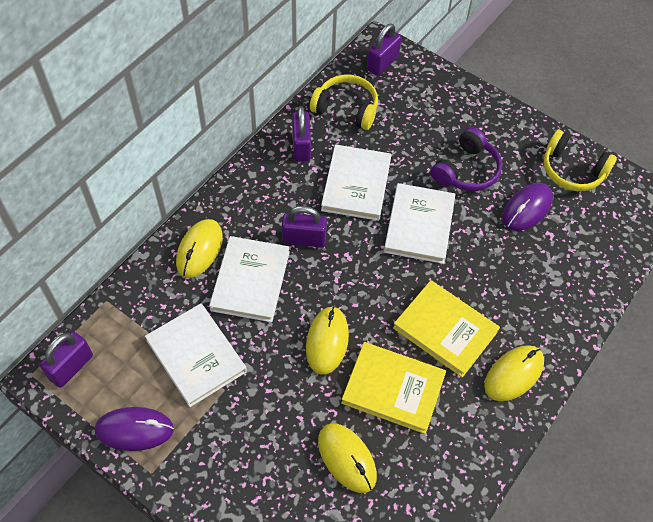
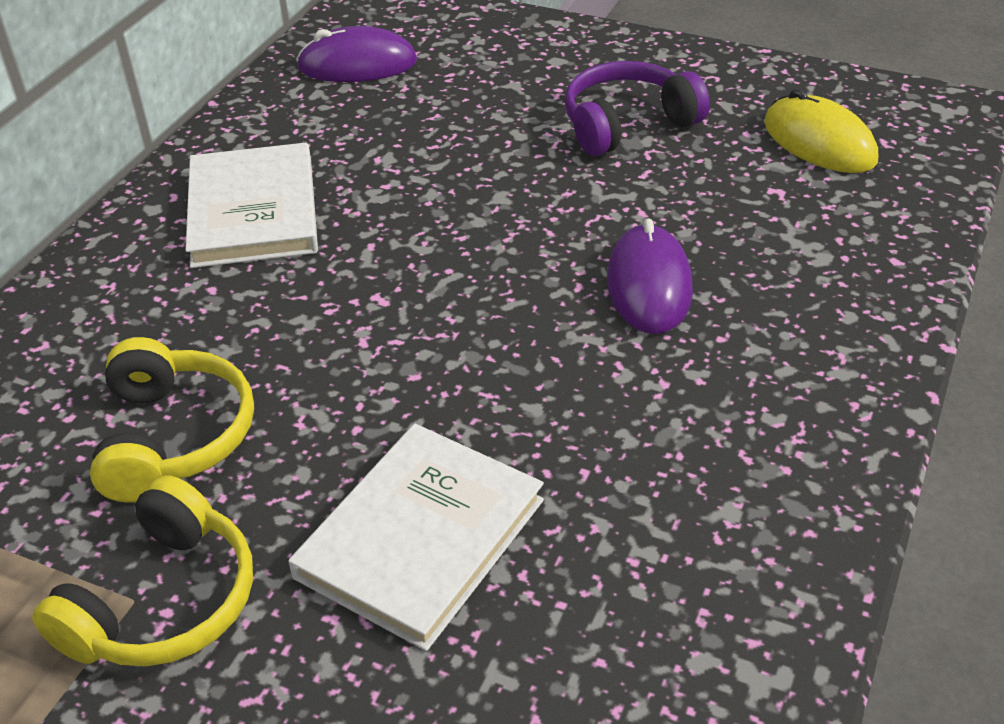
purple padlock: 4 -> 0
white book: 4 -> 2
yellow book: 2 -> 0
yellow mouse: 4 -> 1

